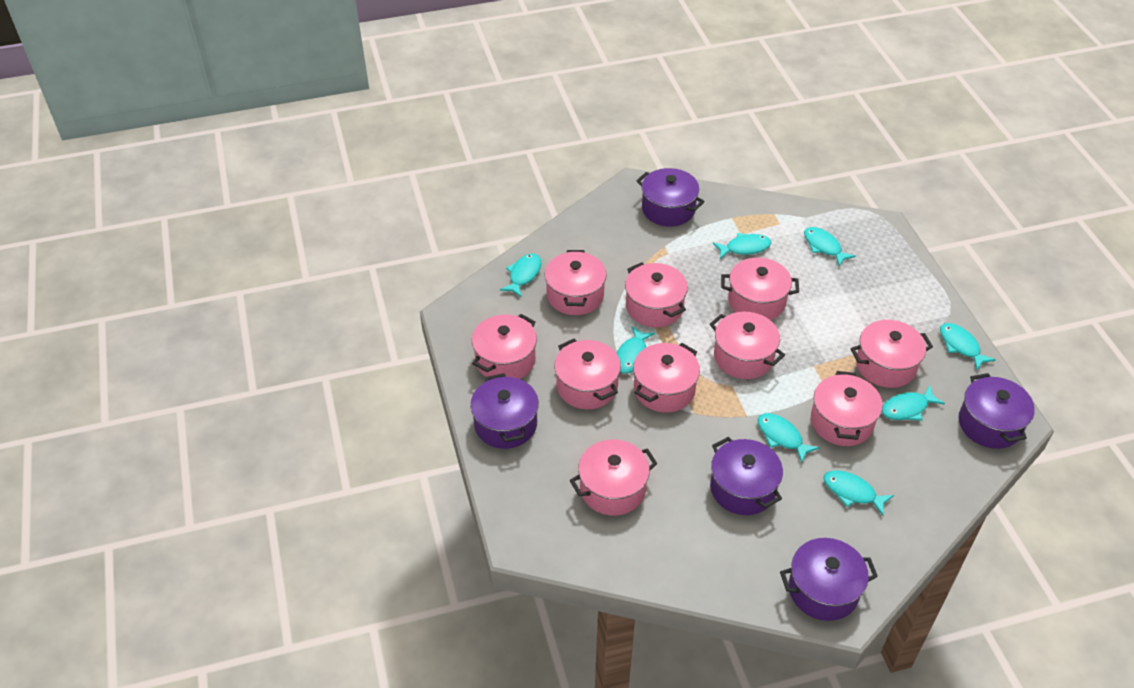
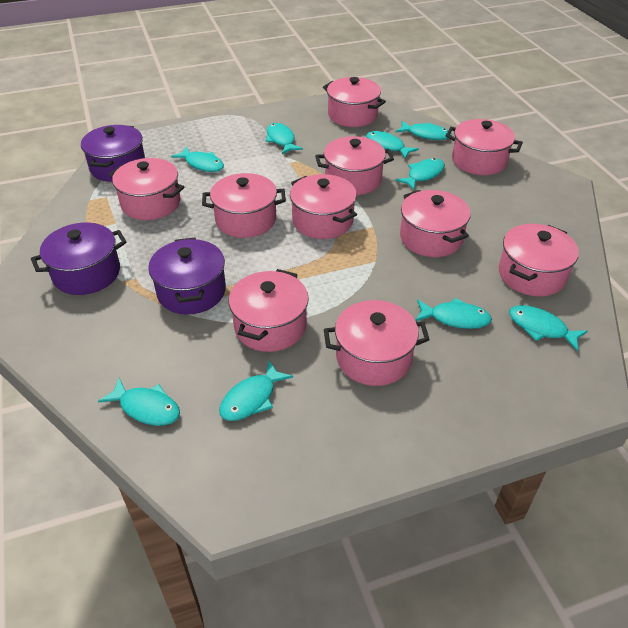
purple pot: 5 -> 3
turquoise fish: 8 -> 9

